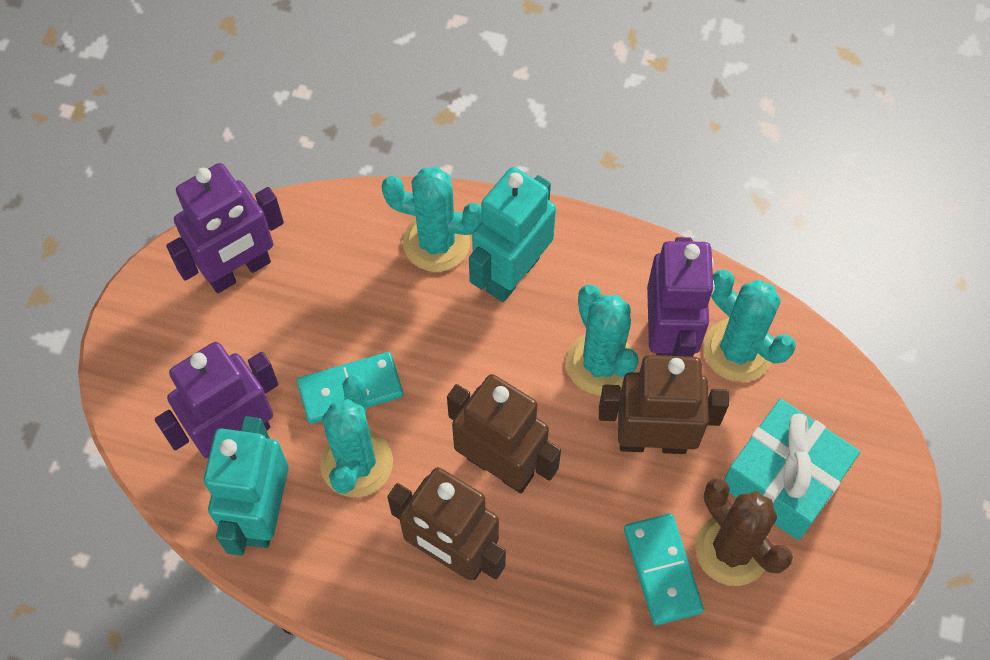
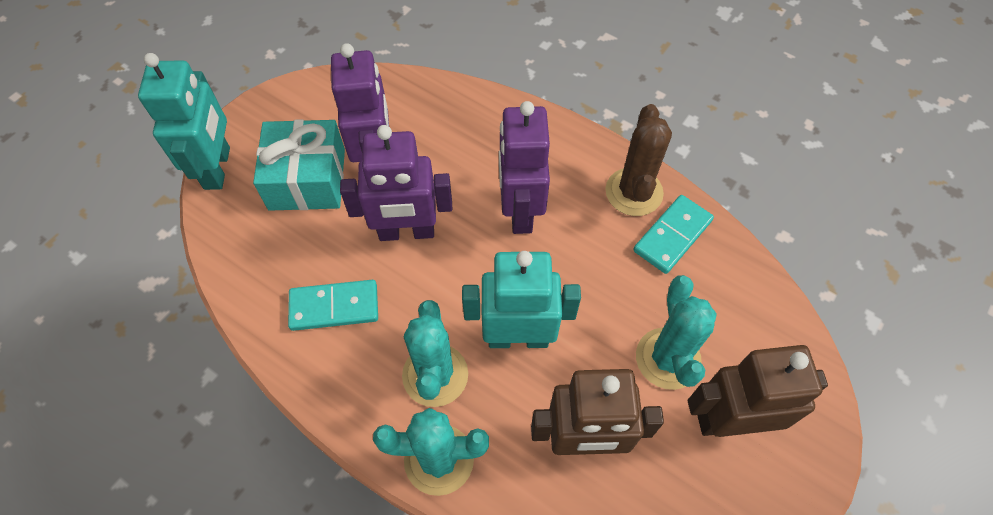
brown robot: 3 -> 2
turquoise cactus: 4 -> 3

